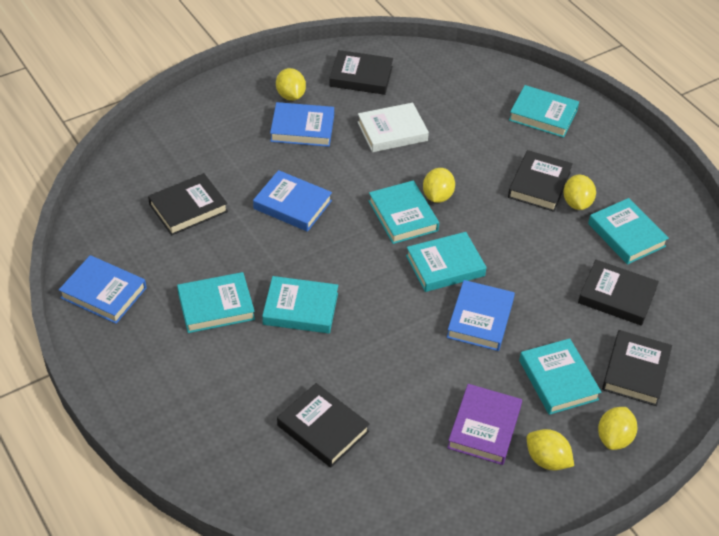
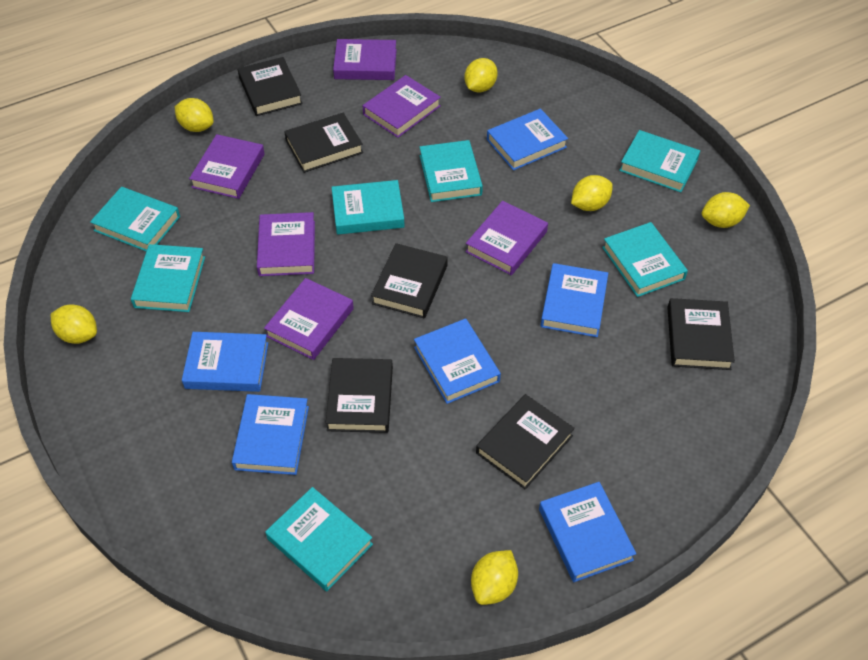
blue book: 4 -> 6
purple book: 1 -> 6
white book: 1 -> 0
yellow lemon: 5 -> 6

